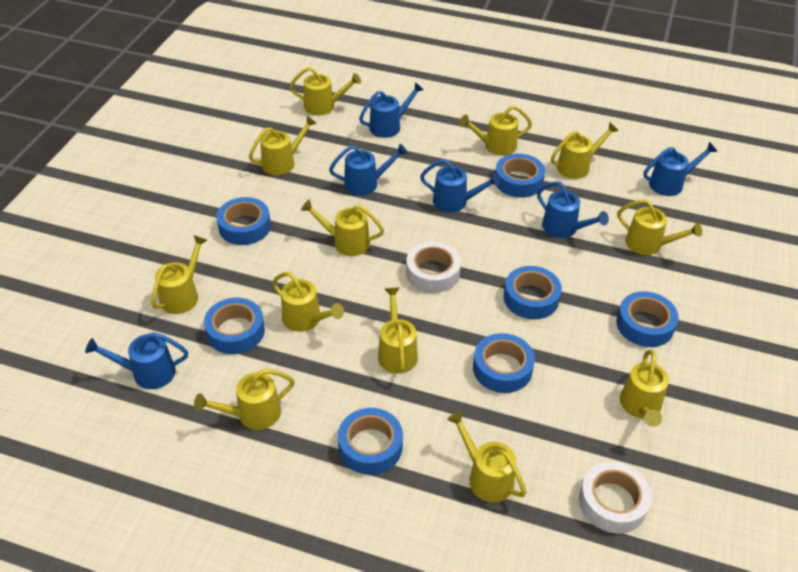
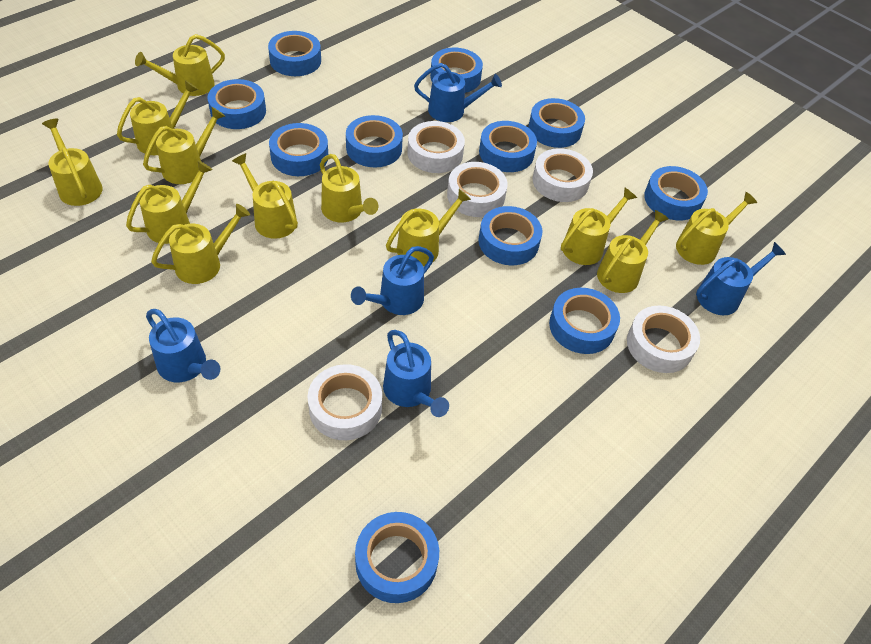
blue tape: 7 -> 11
blue watering can: 6 -> 5
white tape: 2 -> 5

